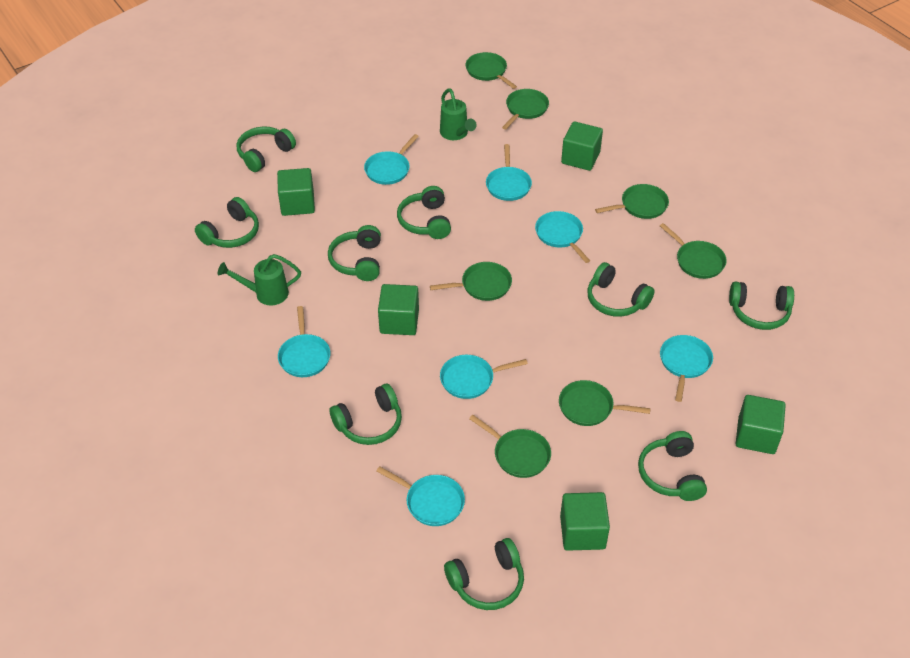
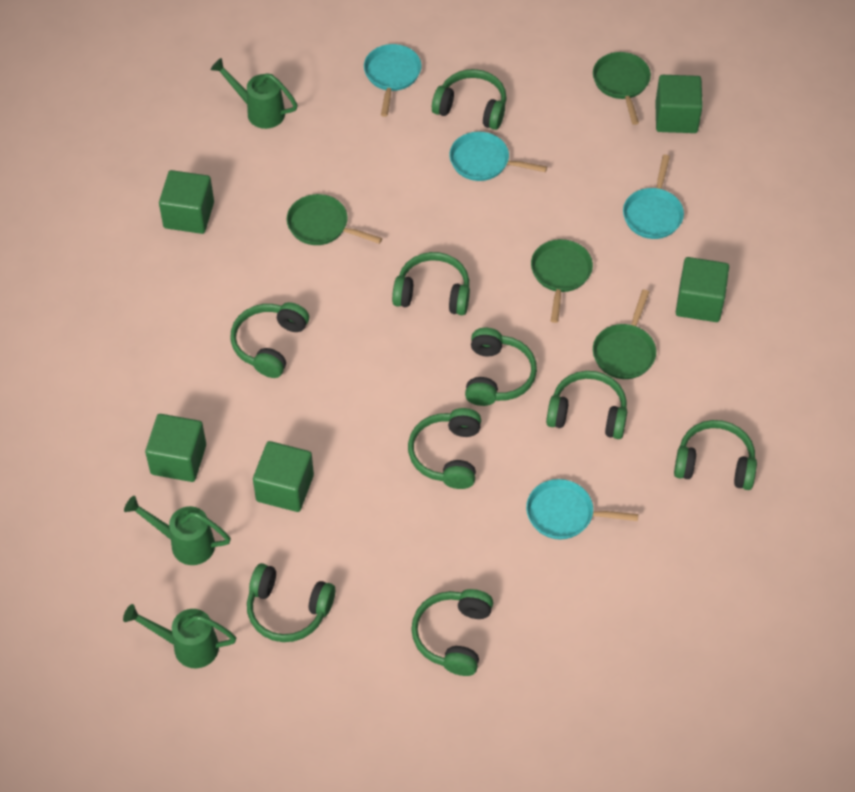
green pan: 7 -> 4
green watering can: 2 -> 3
turquoise pan: 7 -> 4

